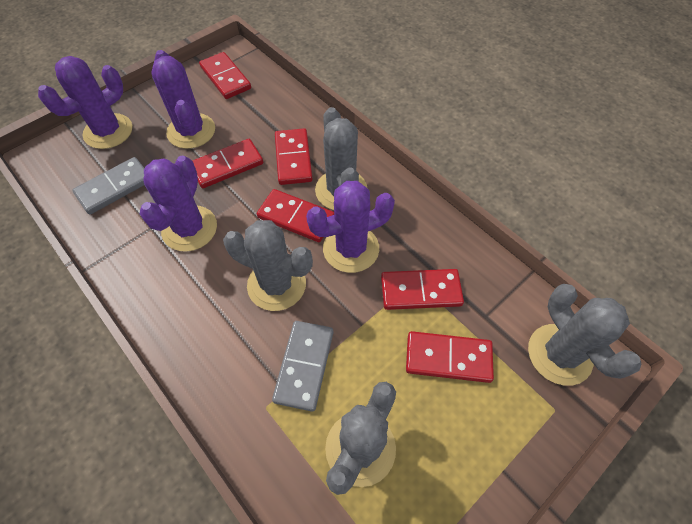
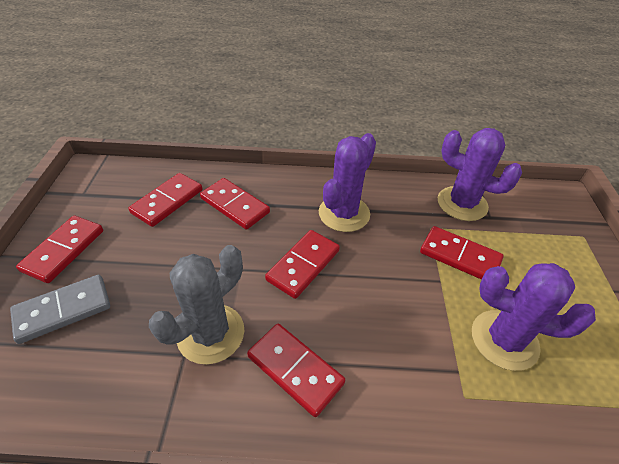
grey cactus: 4 -> 1
grey domino: 2 -> 1
purple cactus: 4 -> 3

